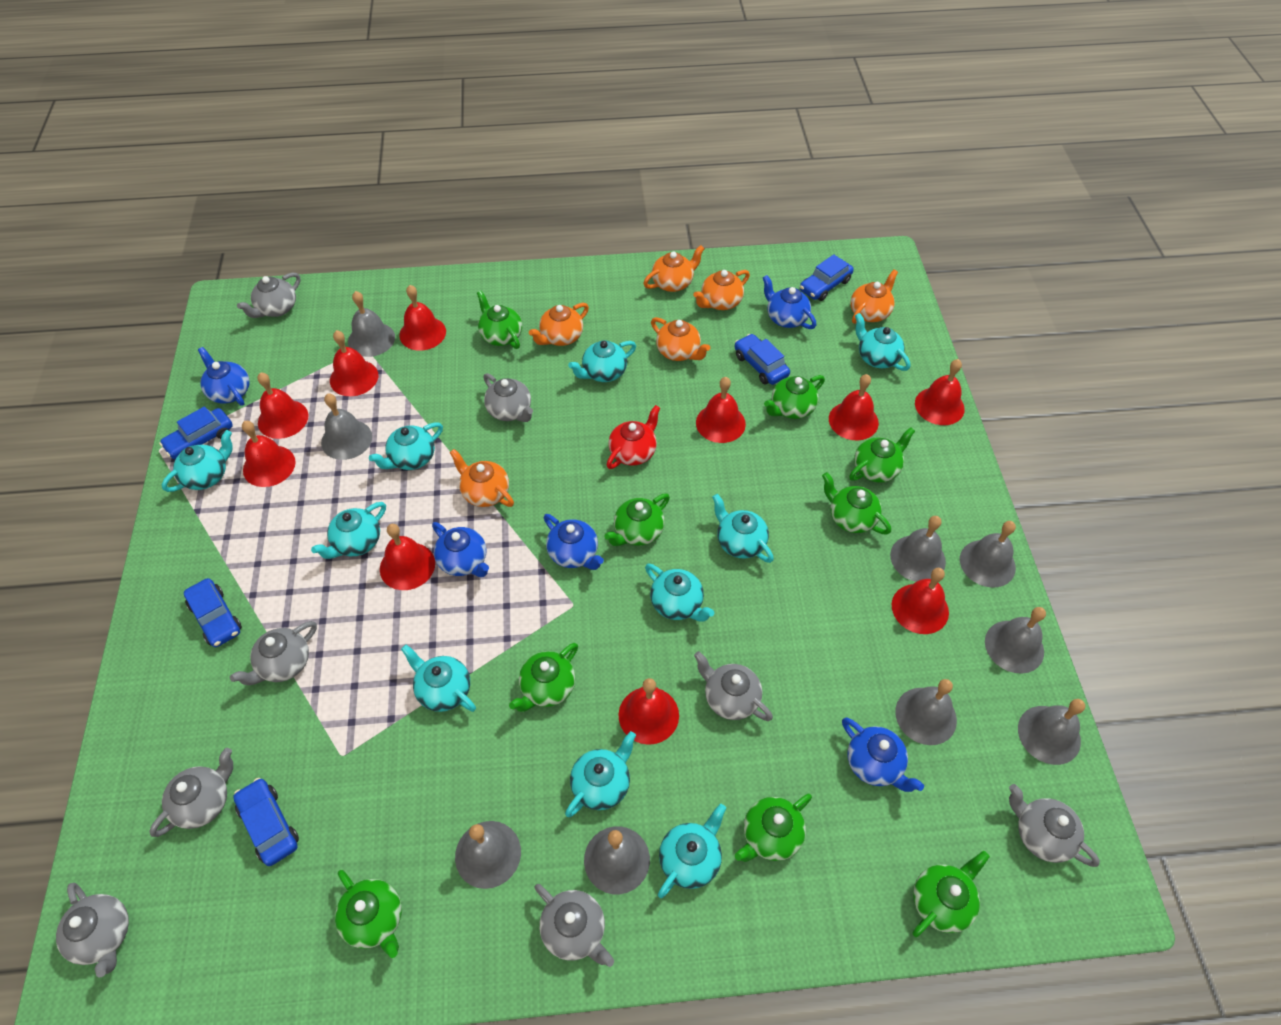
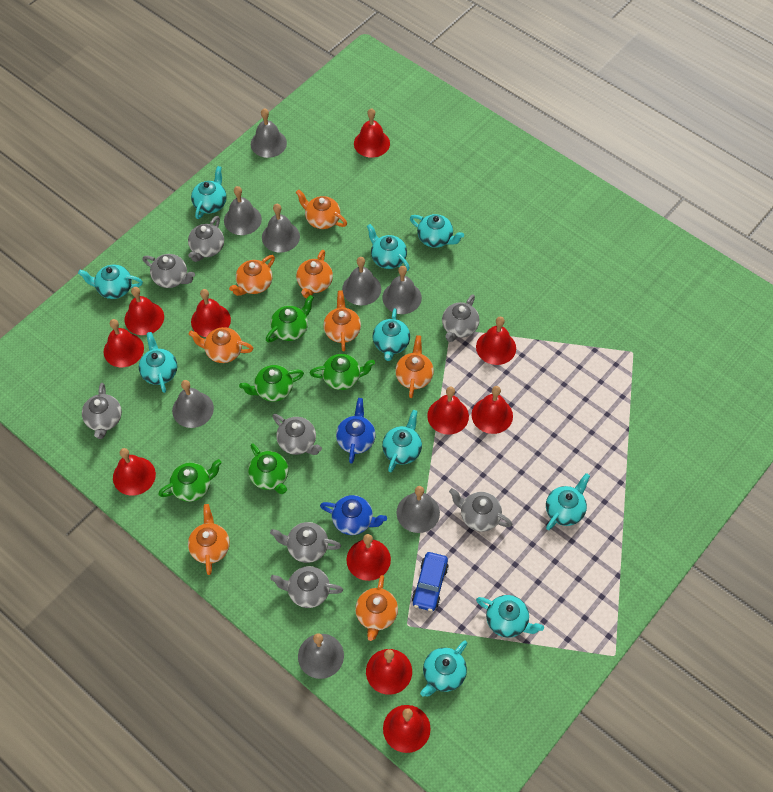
blue car: 5 -> 1
blue teapot: 5 -> 2
green teapot: 9 -> 5
grey bell: 9 -> 8
orange teapot: 6 -> 8
red bell: 10 -> 11
red teapot: 1 -> 0

